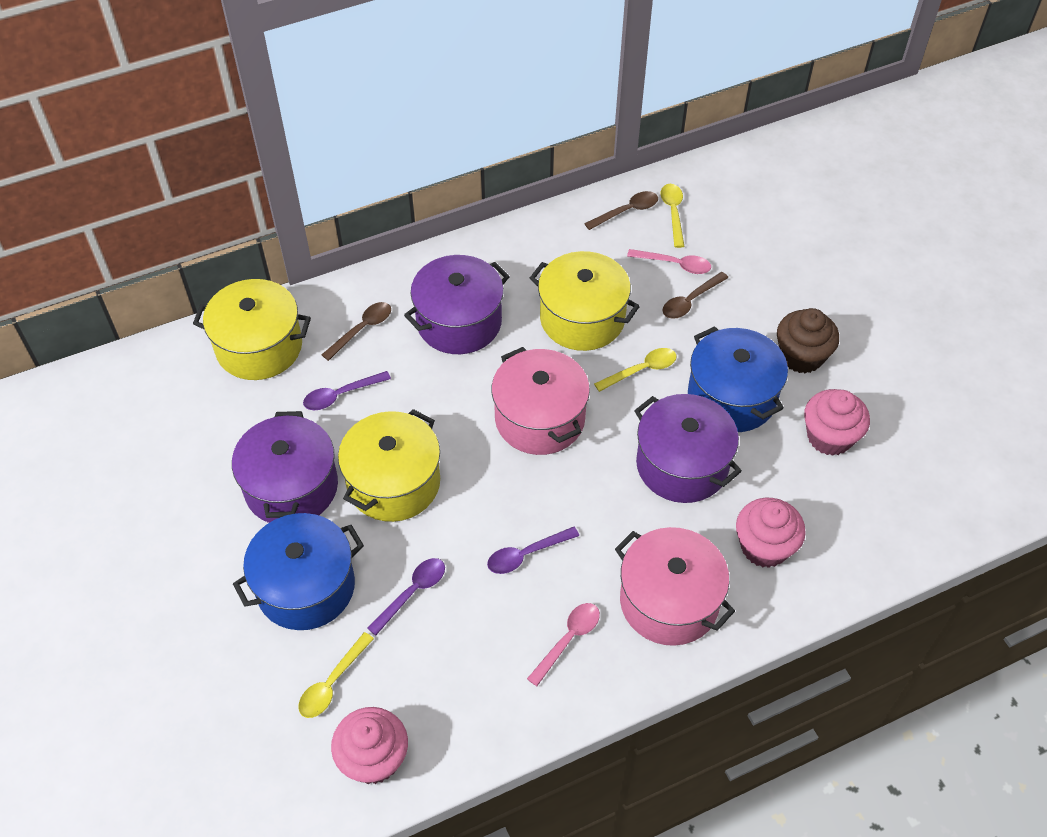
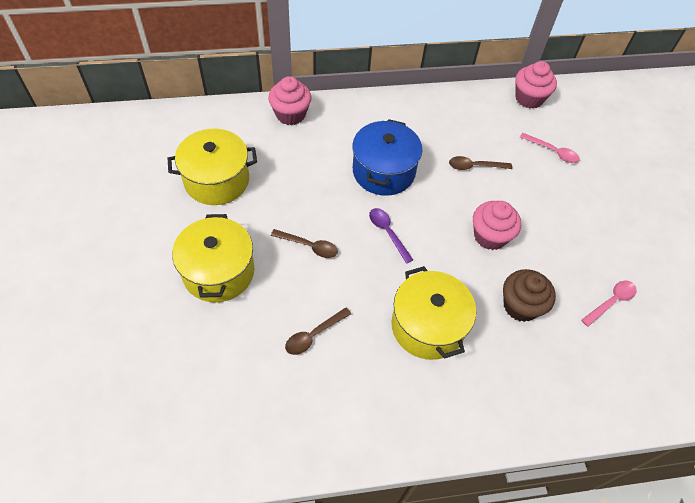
blue pot: 2 -> 1
pink pot: 2 -> 0
purple pot: 3 -> 0
purple spoon: 3 -> 1
yellow spoon: 3 -> 0

